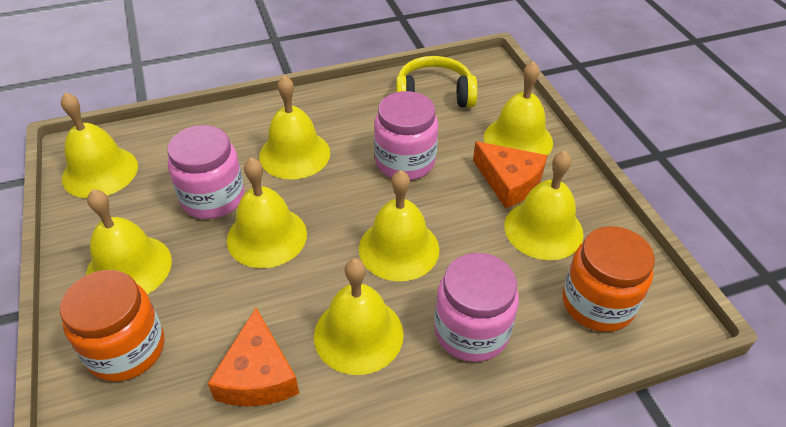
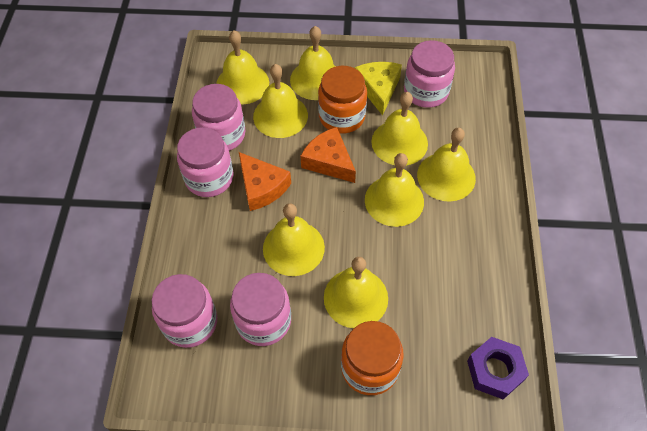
pink jar: 3 -> 5
purple nut: 0 -> 1
yellow cheese: 0 -> 1
yellow headphones: 1 -> 0

